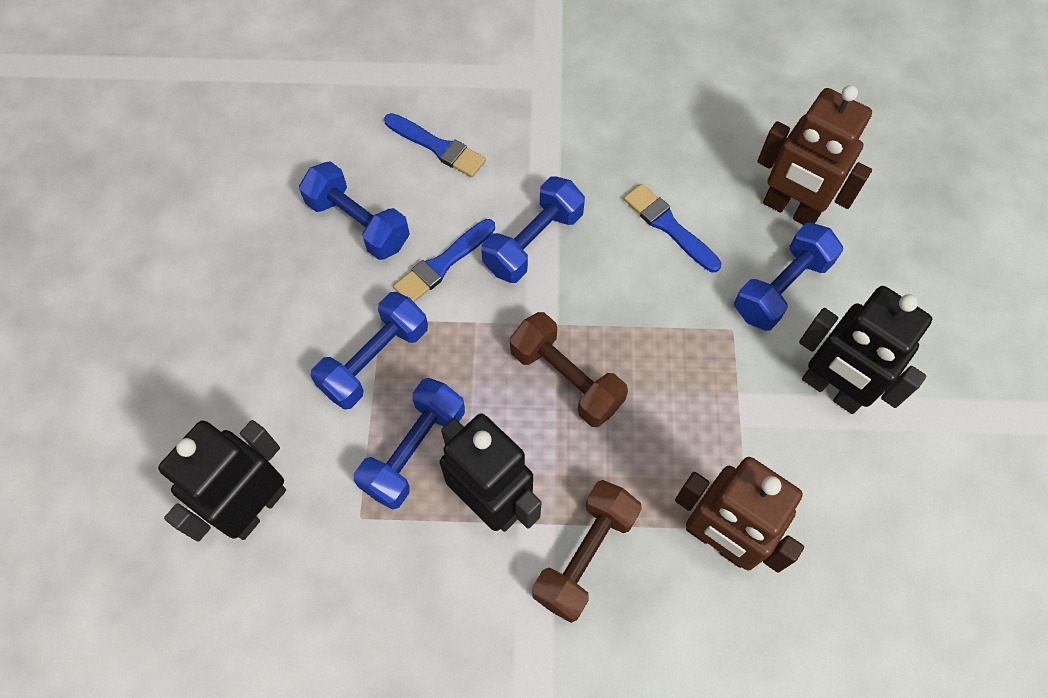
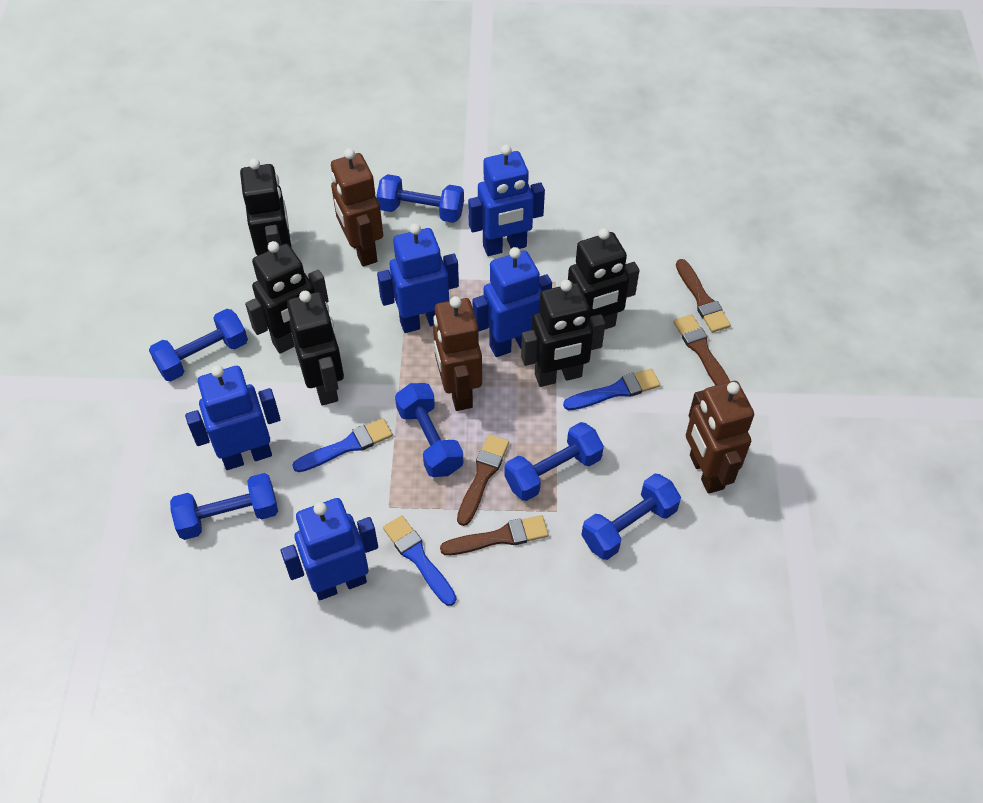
black robot: 3 -> 5
blue dumbbell: 5 -> 6
blue robot: 0 -> 5
brown brush: 0 -> 4
brown dumbbell: 2 -> 0
brown robot: 2 -> 3

